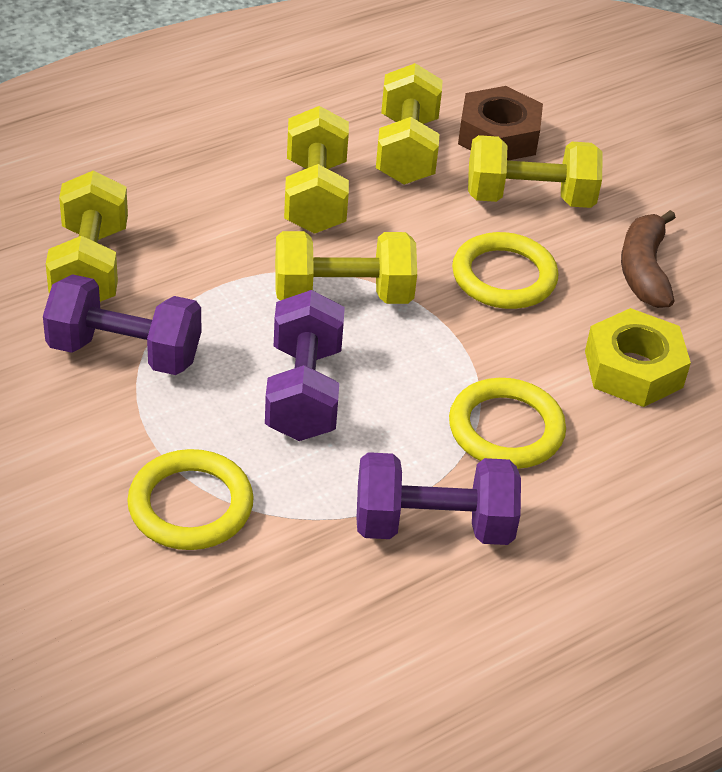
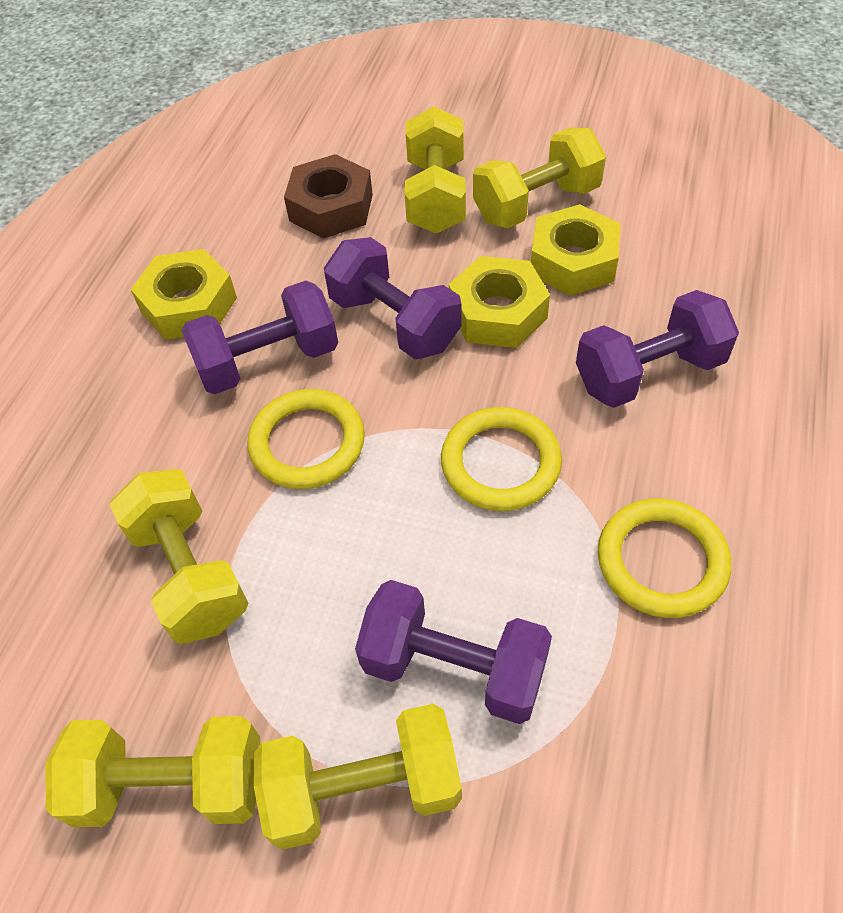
brown banana: 1 -> 0
purple dumbbell: 3 -> 4
yellow nut: 1 -> 3

